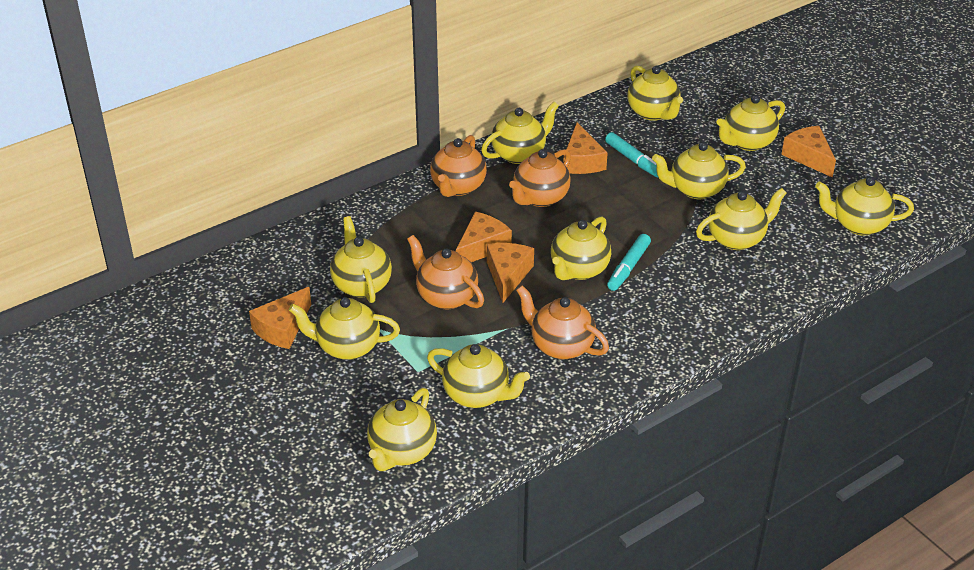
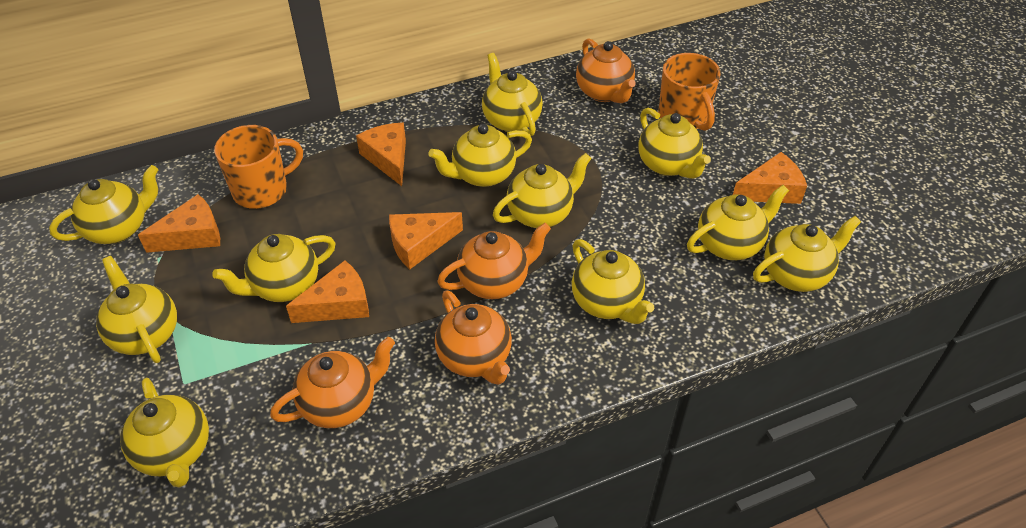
orange mug: 0 -> 2
turquoise marker: 2 -> 0

